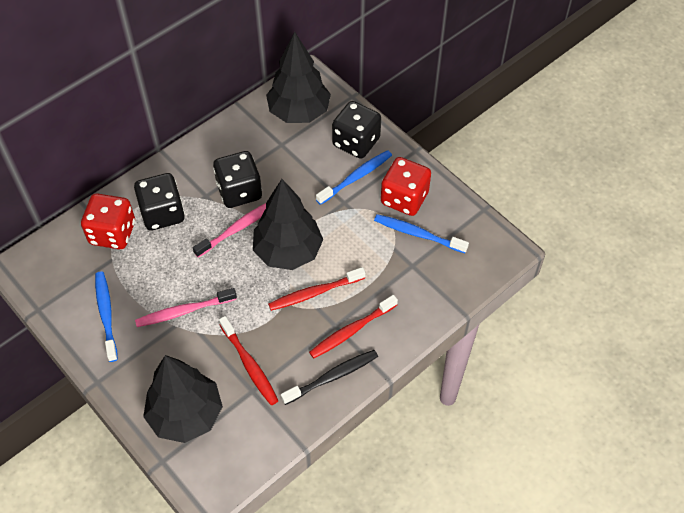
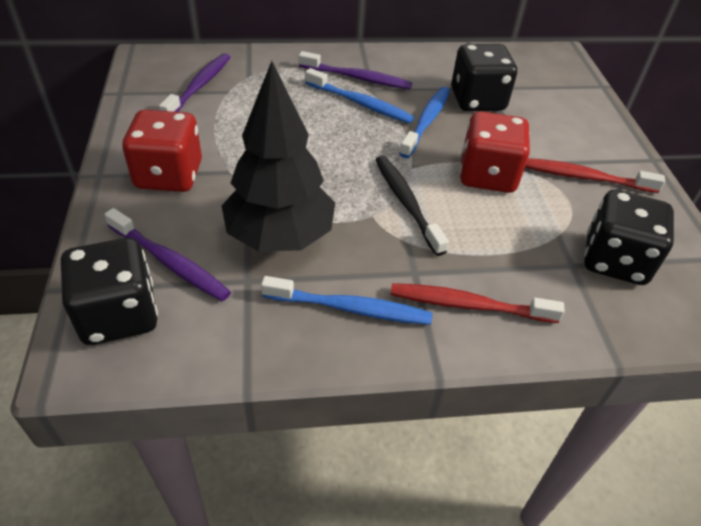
black tree: 3 -> 1
pink toothbrush: 2 -> 0
purple toothbrush: 0 -> 3
red toothbrush: 3 -> 2

